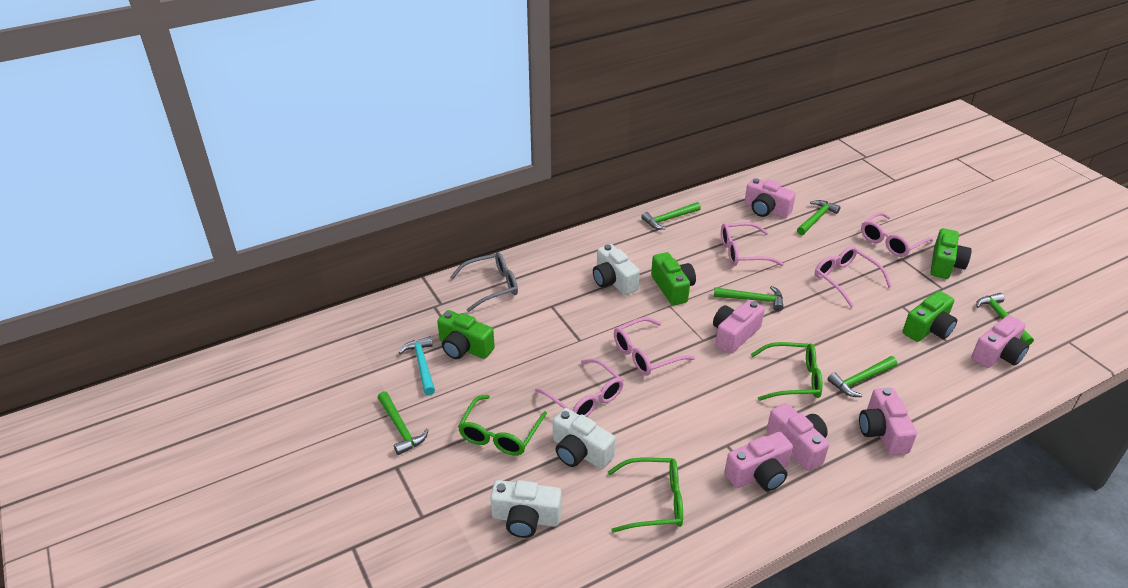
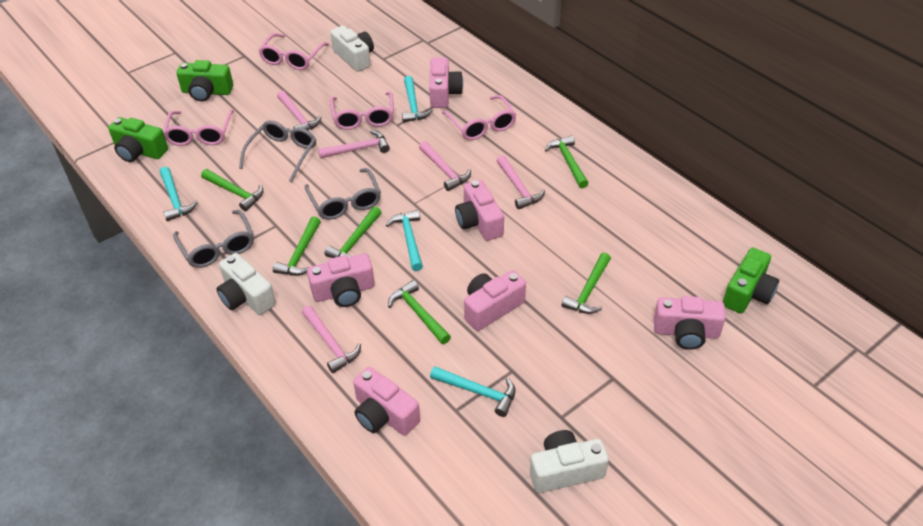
green camera: 4 -> 3
green glasses: 3 -> 0
grey glasses: 1 -> 3
pink glasses: 5 -> 4
pink hammer: 0 -> 5
turquoise hammer: 1 -> 4

